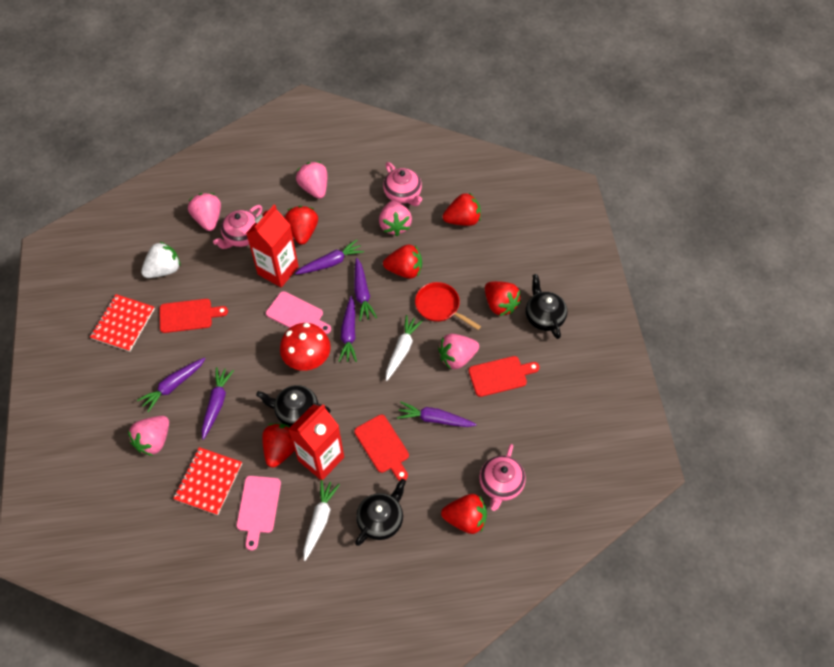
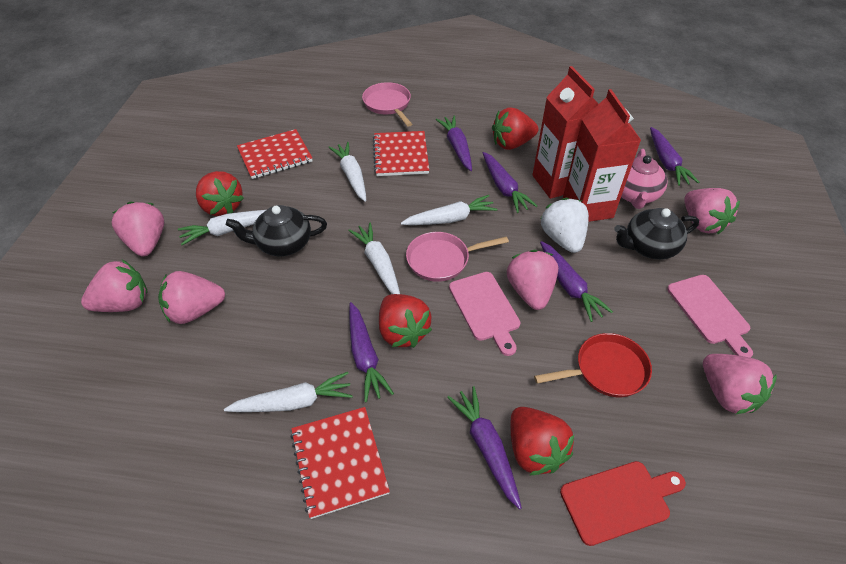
black teapot: 3 -> 2
pink pan: 0 -> 2
pink strawberry: 5 -> 6
pink teapot: 3 -> 1
red cutting board: 3 -> 1
red mushroom: 1 -> 0
red notebook: 2 -> 3
red strawberry: 6 -> 4
white carrot: 2 -> 5

